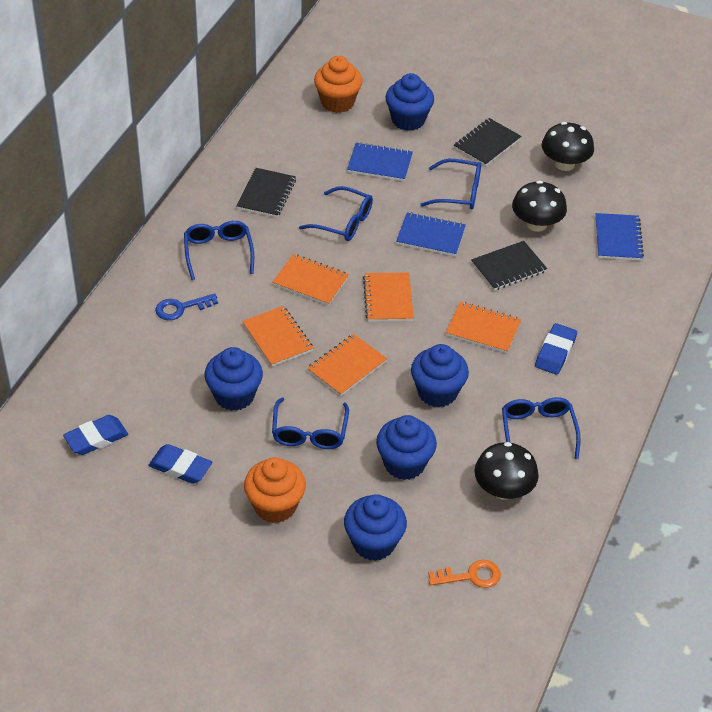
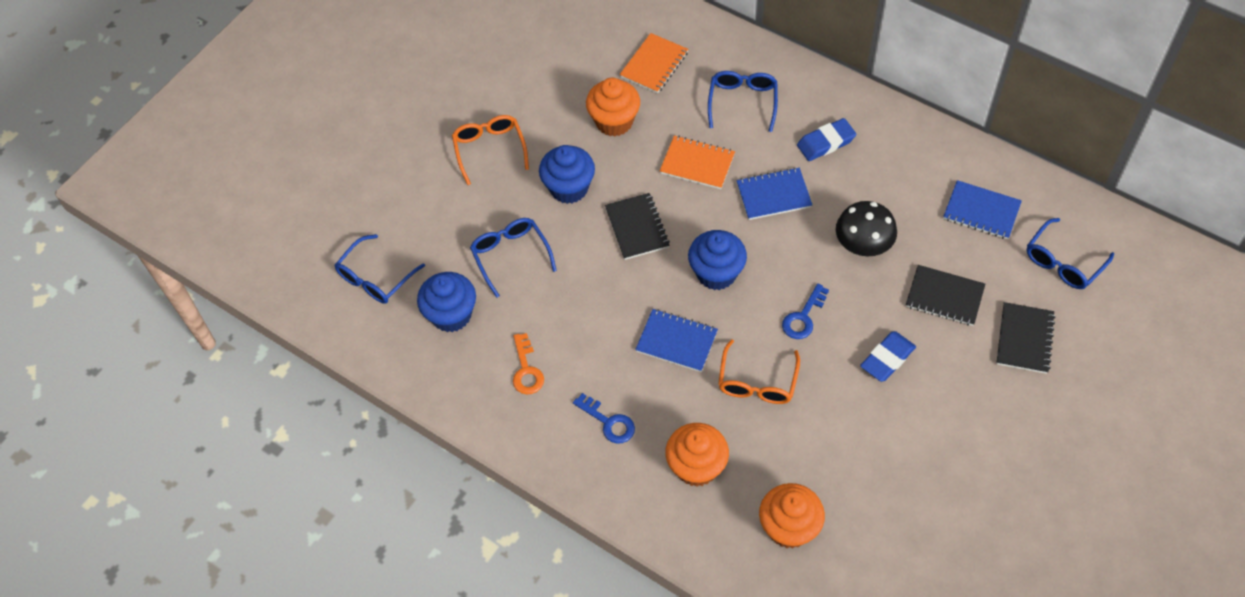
black mushroom: 3 -> 1
blue cupcake: 5 -> 3
blue eraser: 3 -> 2
blue glasses: 5 -> 4
blue key: 1 -> 2
orange cupcake: 2 -> 3
orange glasses: 0 -> 2
orange notebook: 5 -> 2

